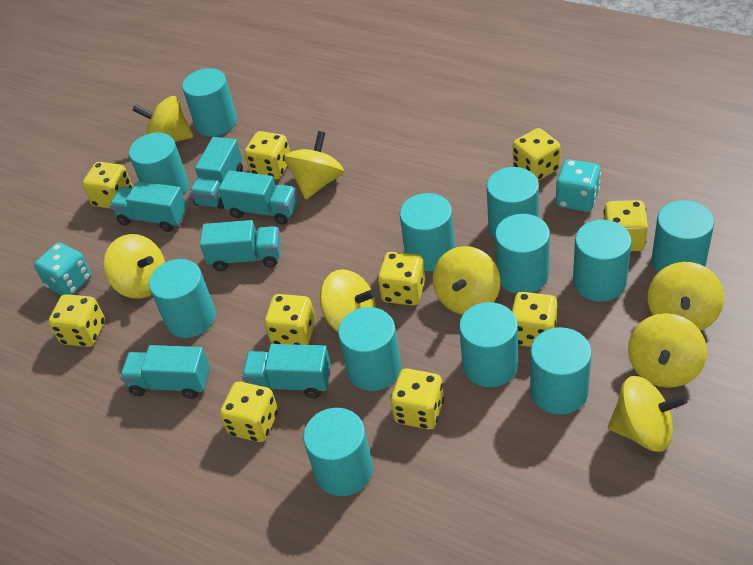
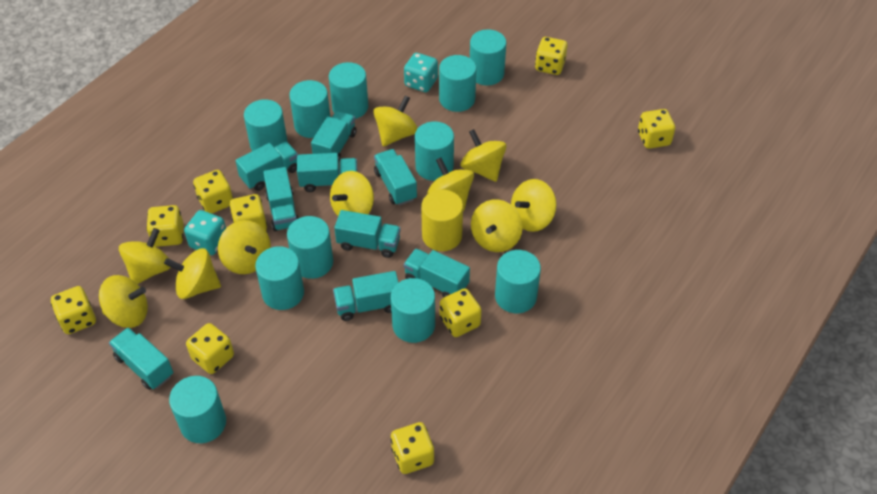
turquoise cylinder: 12 -> 11
turquoise truck: 6 -> 9
yellow cylinder: 0 -> 1
yellow dice: 10 -> 9
yellow spinning top: 8 -> 10

